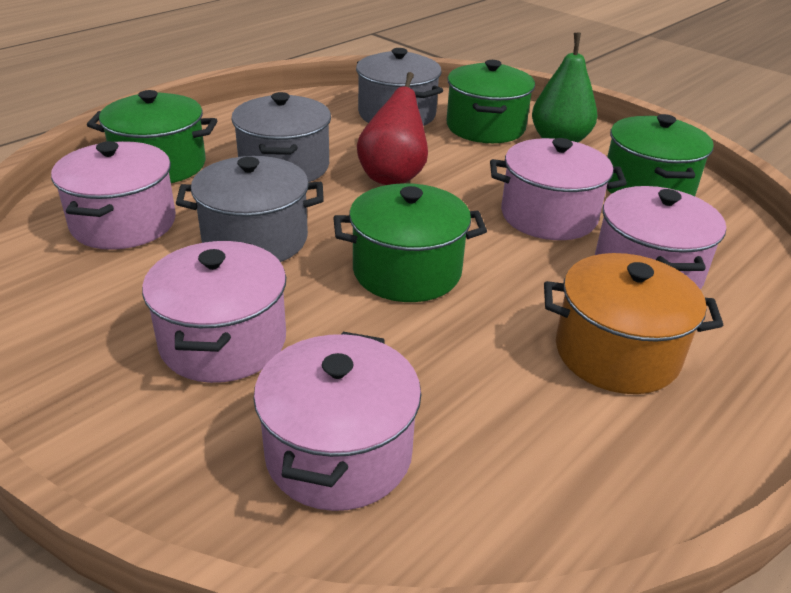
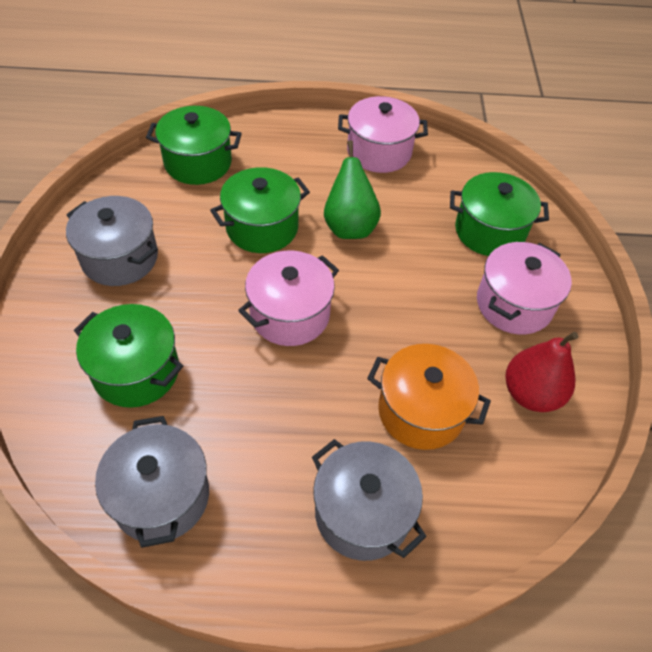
pink pot: 5 -> 3

